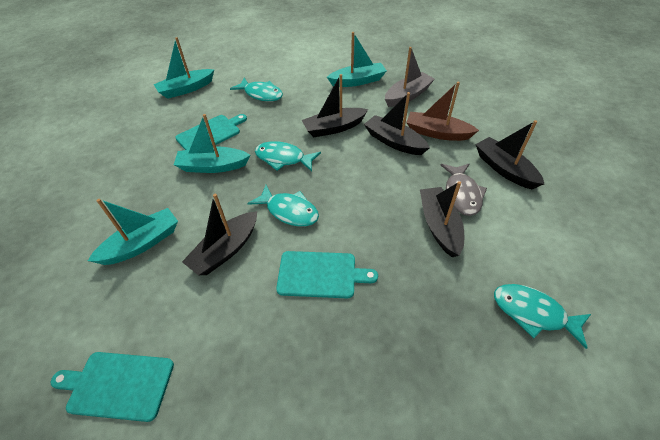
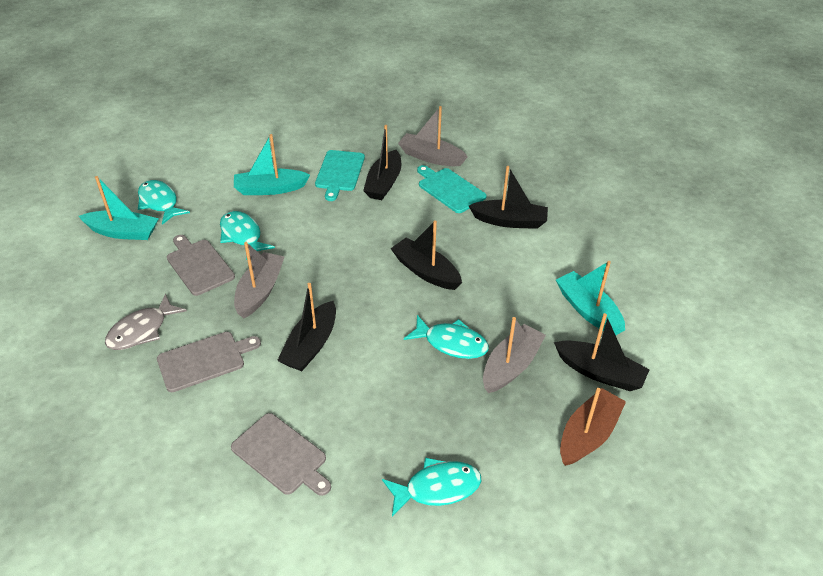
grey boat: 1 -> 3
grey cutting board: 0 -> 3
turquoise boat: 4 -> 3
turquoise cutting board: 3 -> 2

